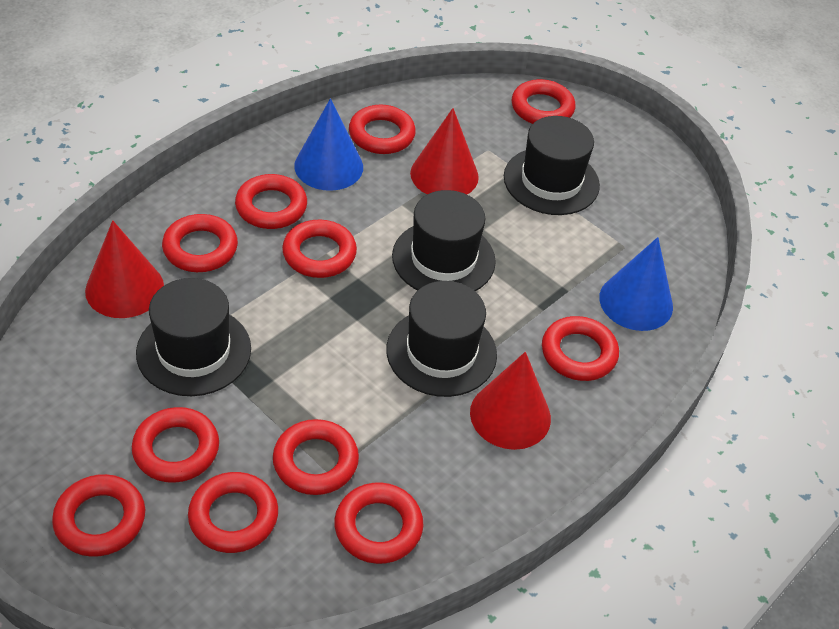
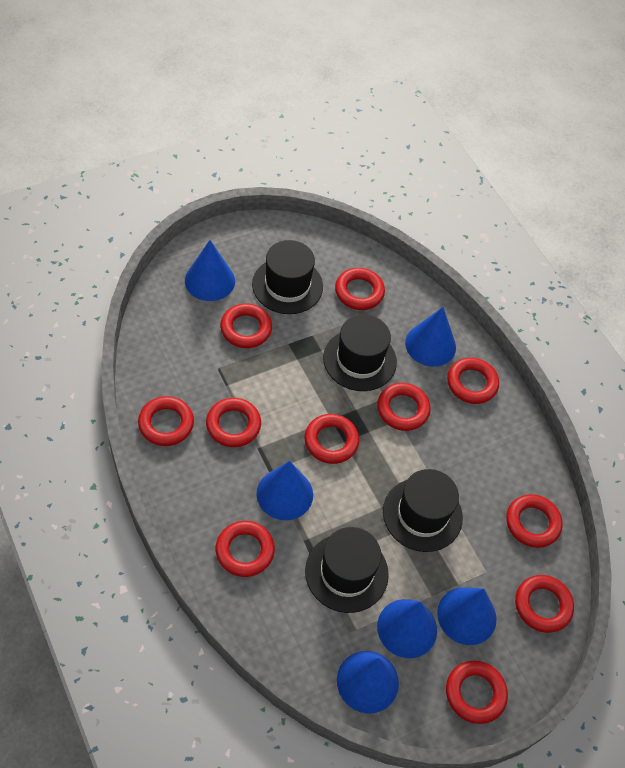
blue cone: 2 -> 6
red cone: 3 -> 0

